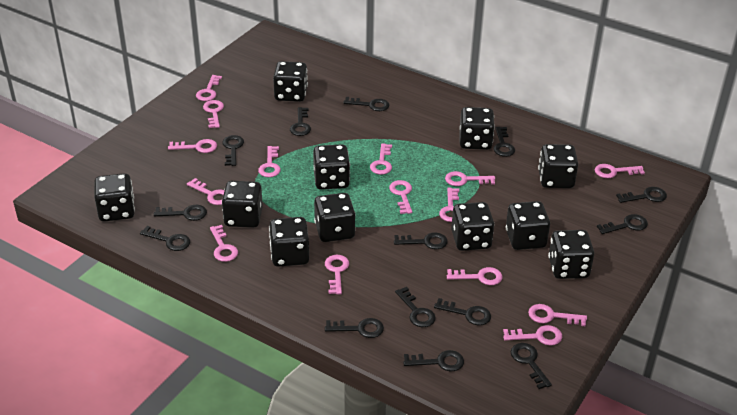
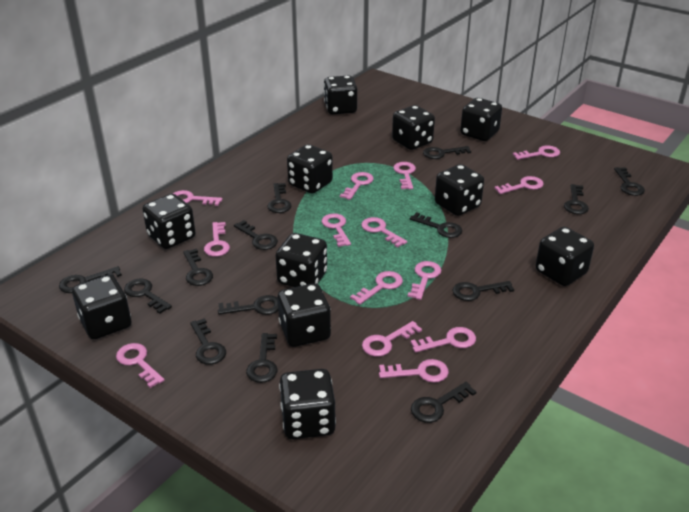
pink key: 15 -> 14

